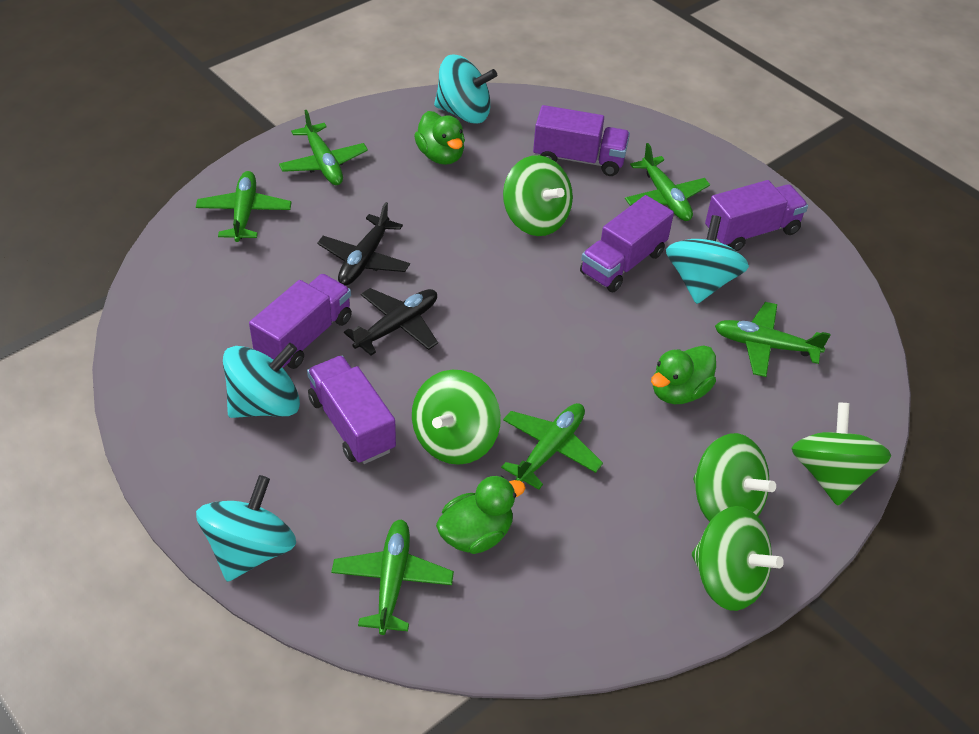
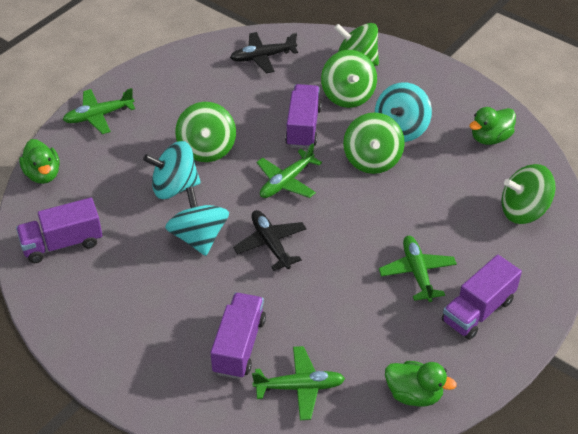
green plane: 6 -> 4
purple truck: 5 -> 4
turquoise spinning top: 4 -> 3

